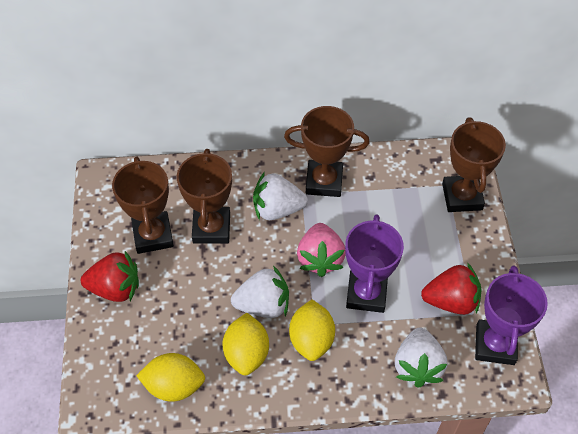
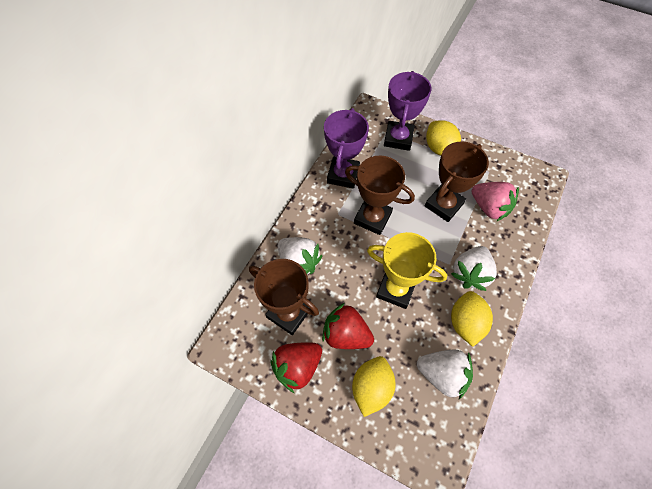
brown trophy: 4 -> 3
yellow trophy: 0 -> 1

